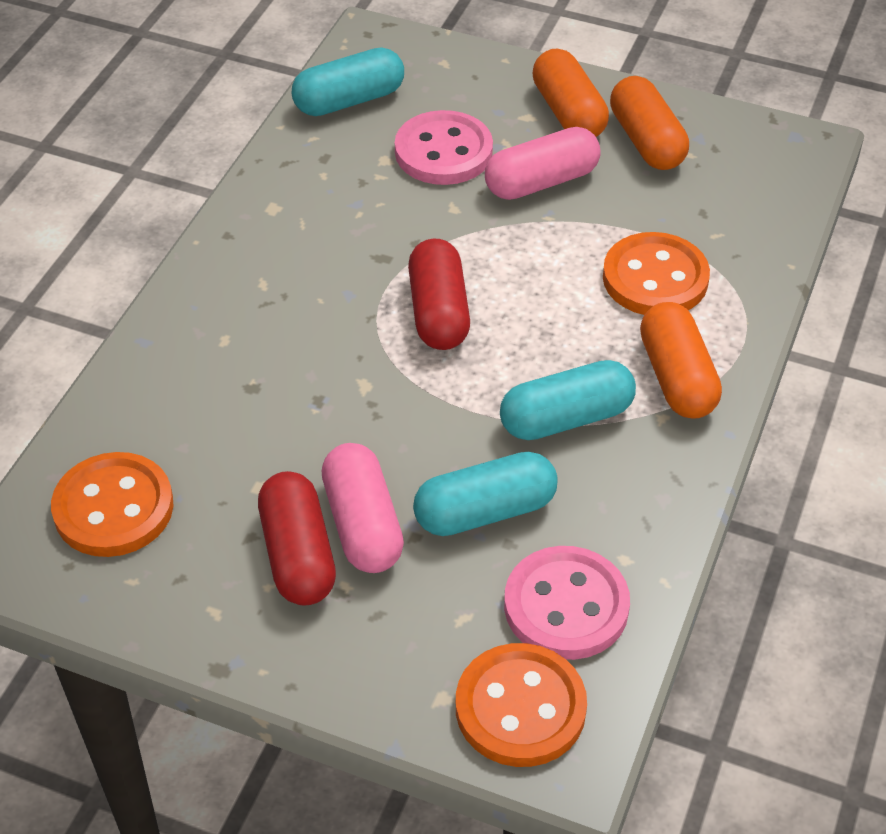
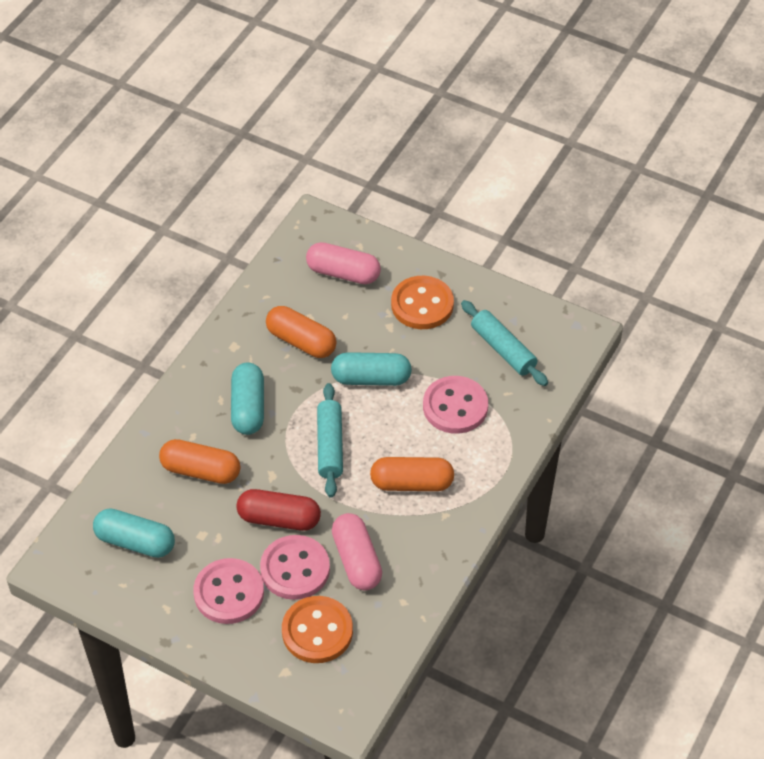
orange button: 3 -> 2
pink button: 2 -> 3
red capsule: 2 -> 1
turquoise rolling pin: 0 -> 2

